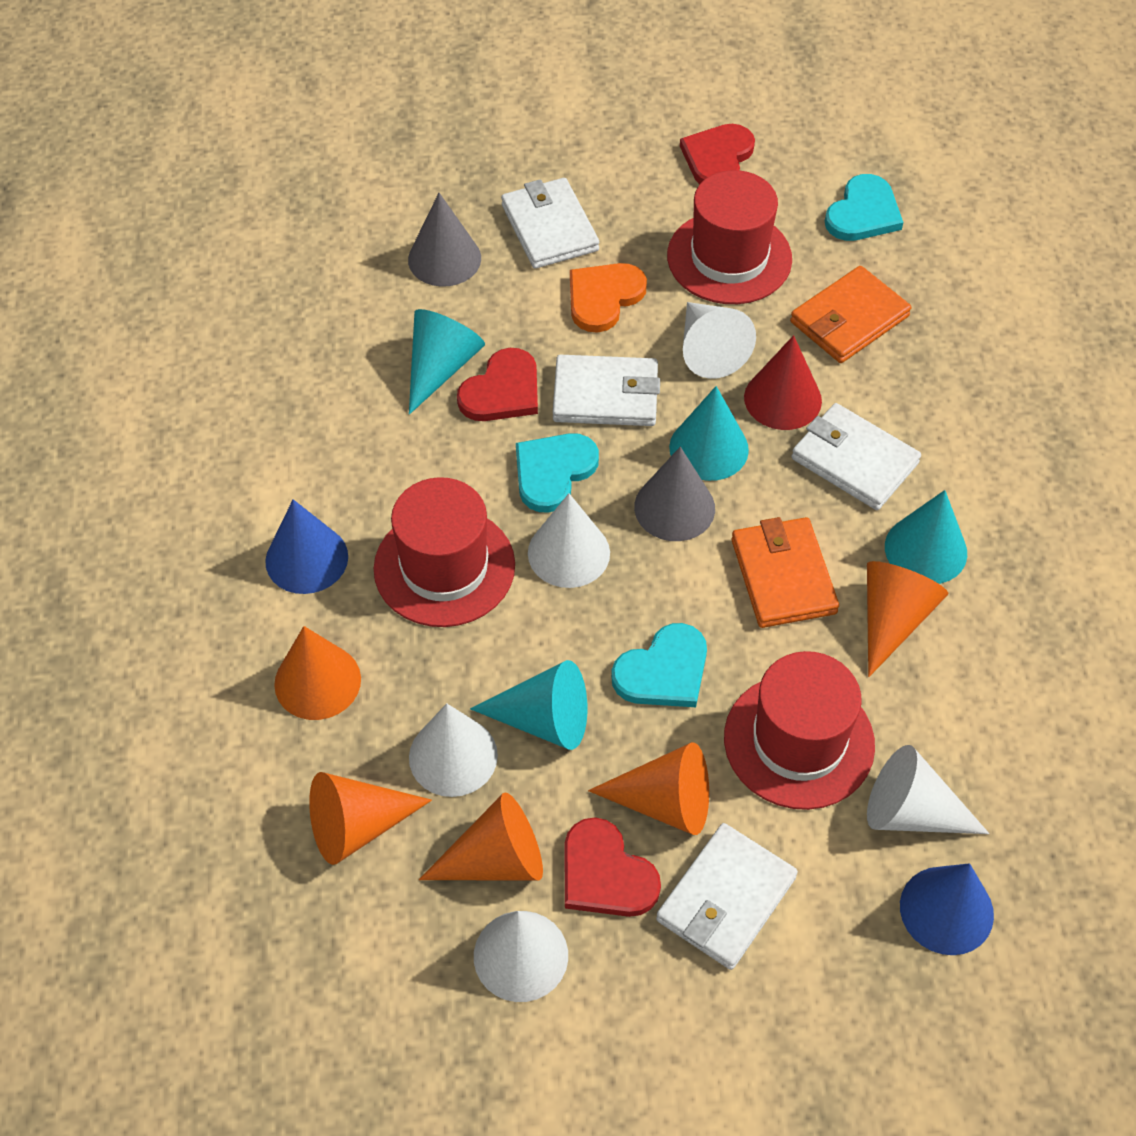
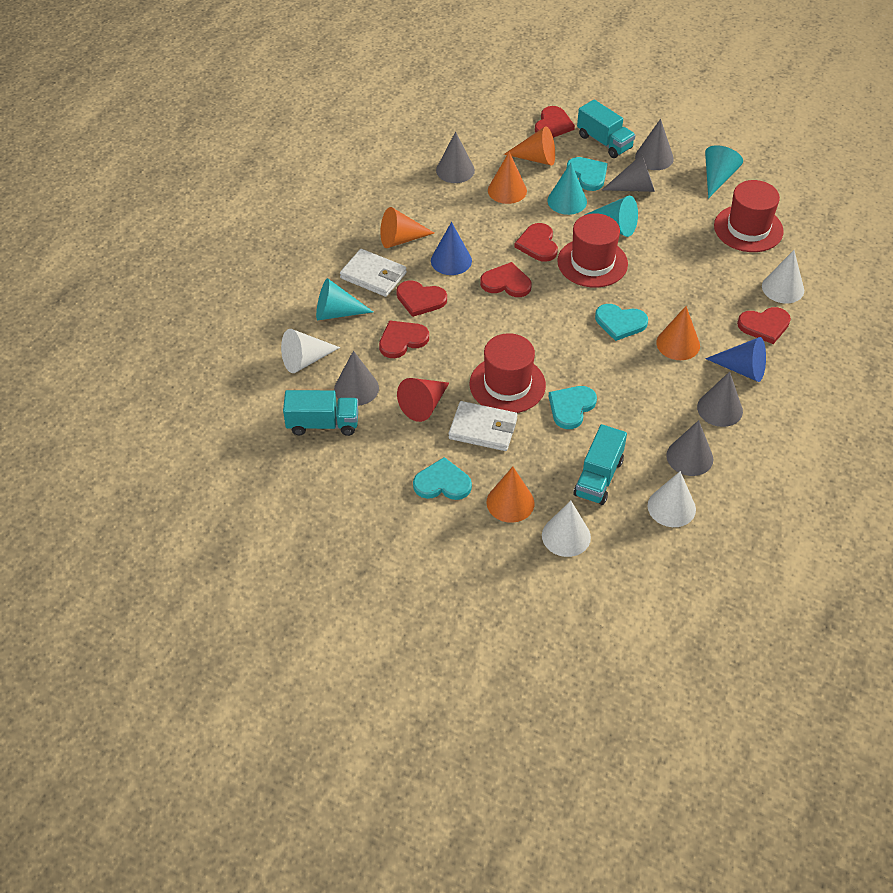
grey cone: 2 -> 6
orange heart: 1 -> 0
orange wallet: 2 -> 0
red heart: 3 -> 6
turquoise heart: 3 -> 4
turquoise truck: 0 -> 3
white cone: 5 -> 4
white wallet: 4 -> 2

